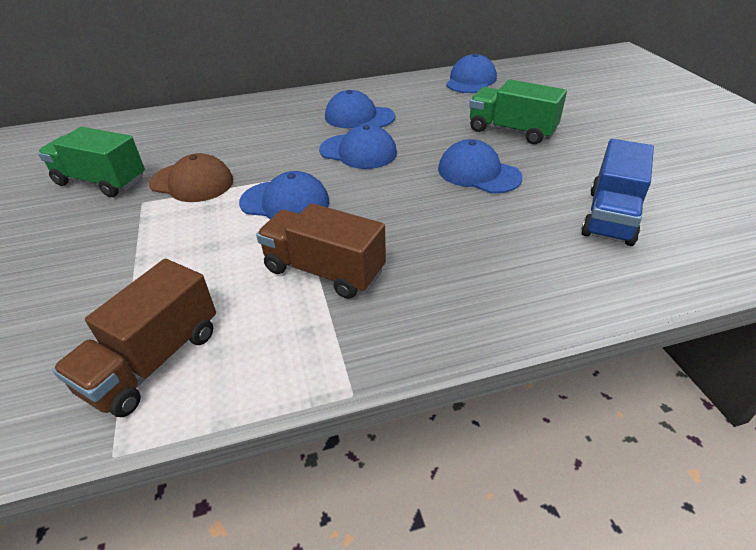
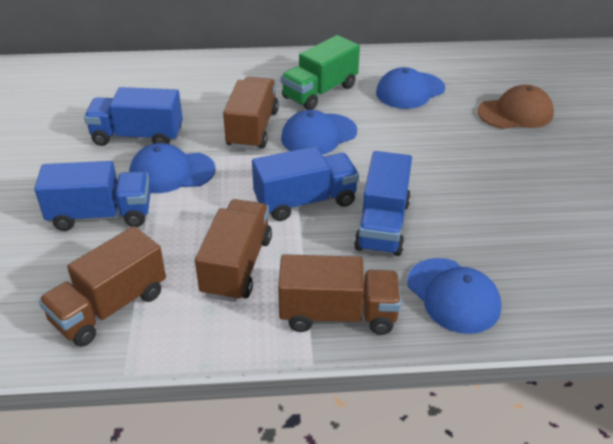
blue cap: 5 -> 4
blue truck: 1 -> 4
brown truck: 2 -> 4
green truck: 2 -> 1

